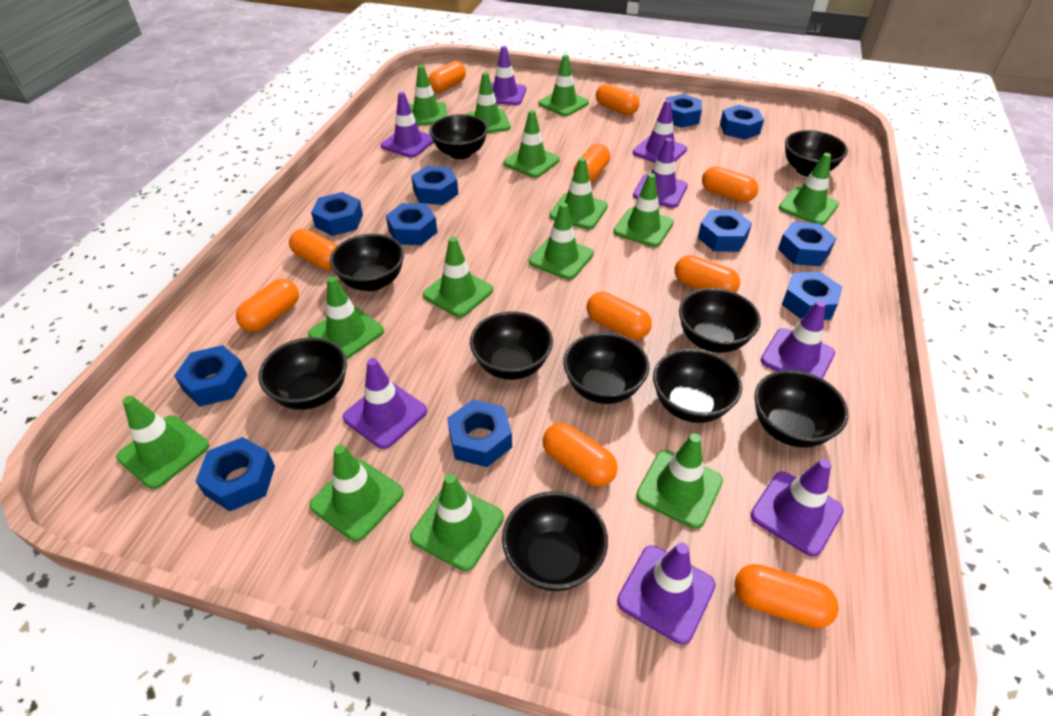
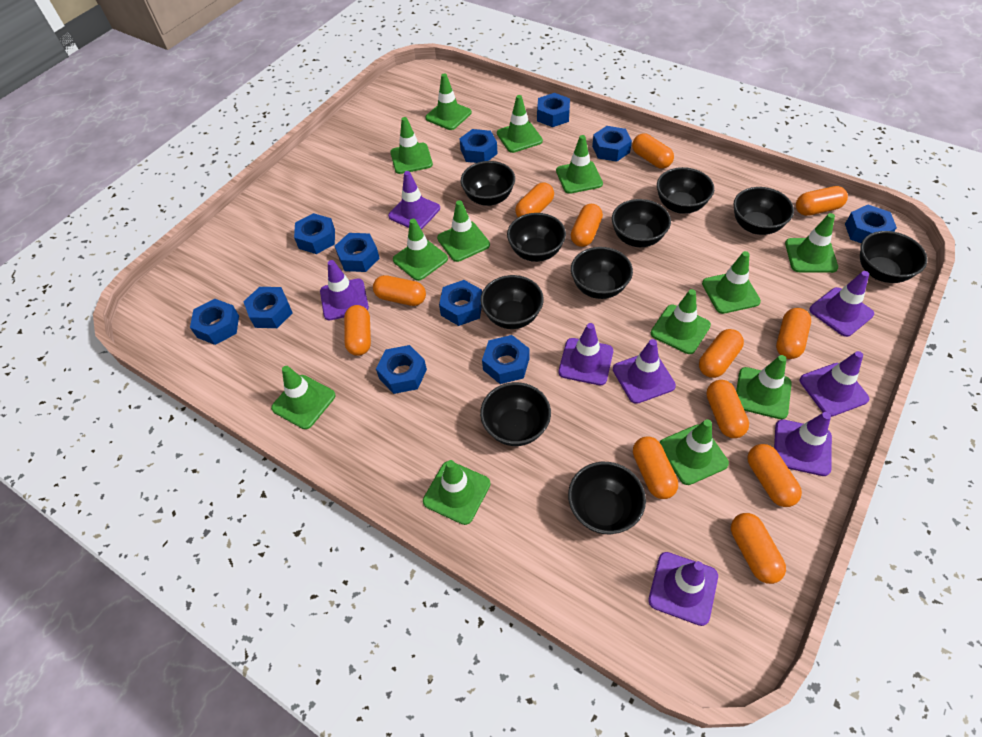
green traffic cone: 14 -> 13
orange capsule: 10 -> 12

